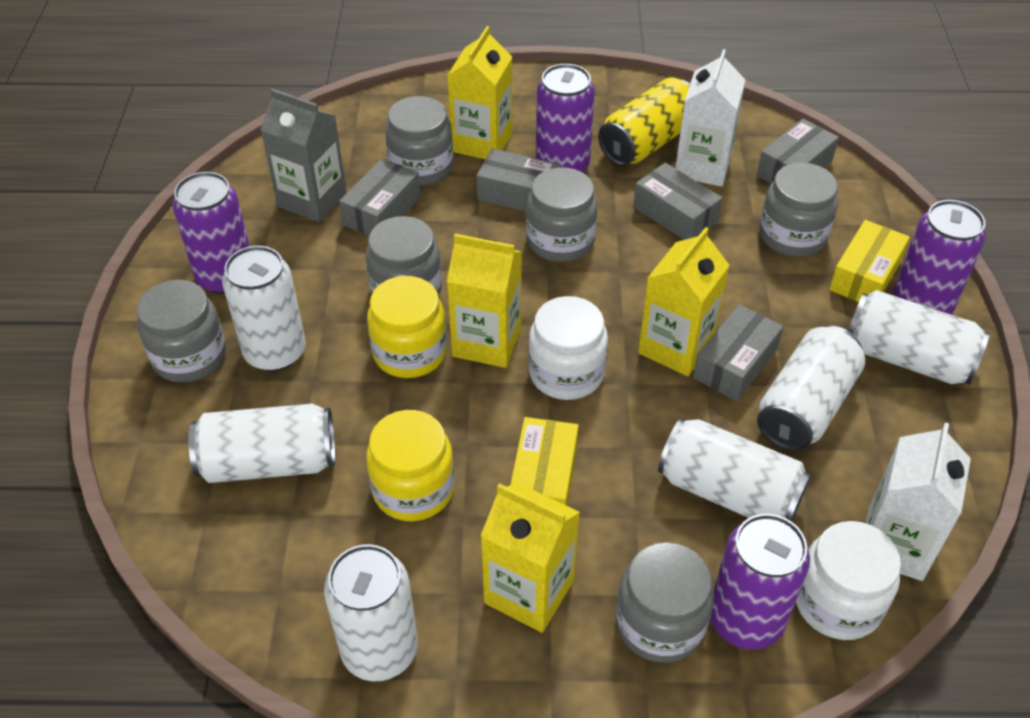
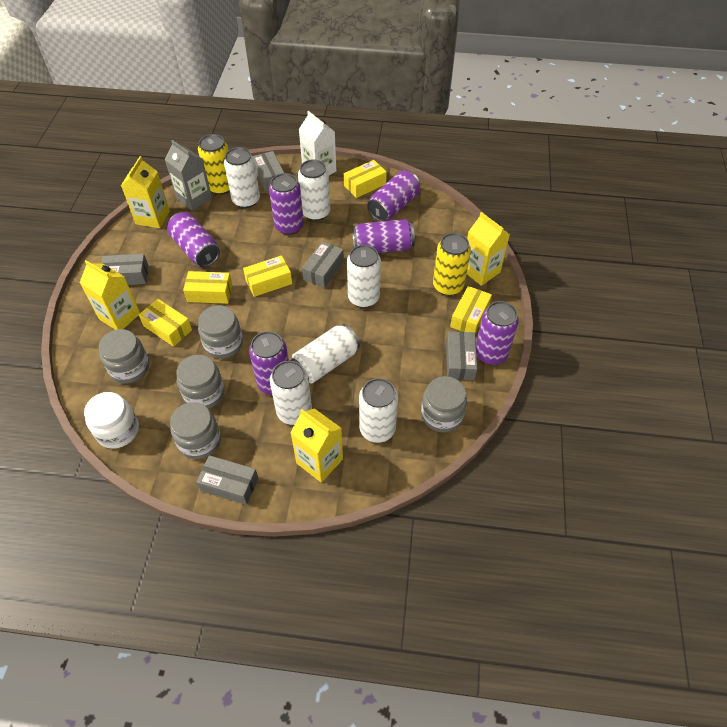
grey jar: 6 -> 5
purple can: 4 -> 6
white carton: 2 -> 1
white jar: 2 -> 1
yellow box: 2 -> 5
yellow can: 1 -> 2
yellow jar: 2 -> 0

